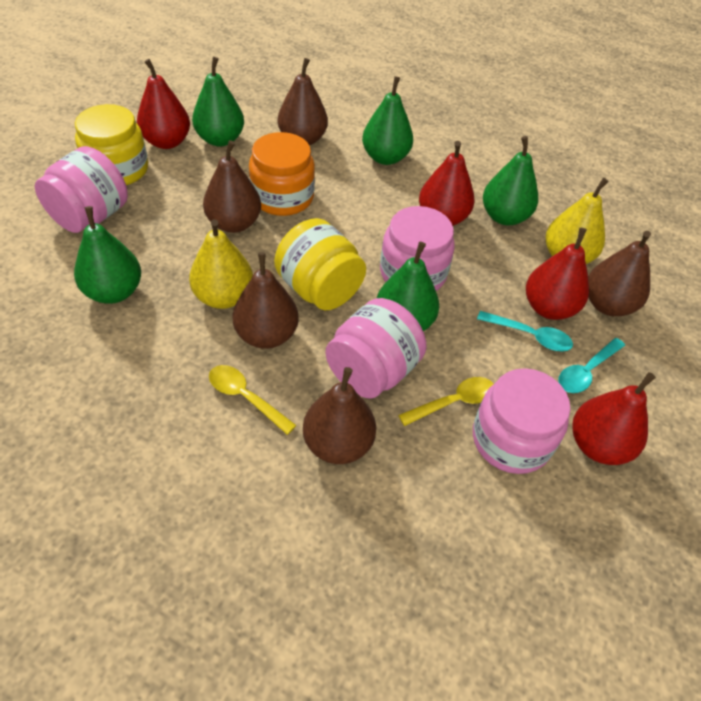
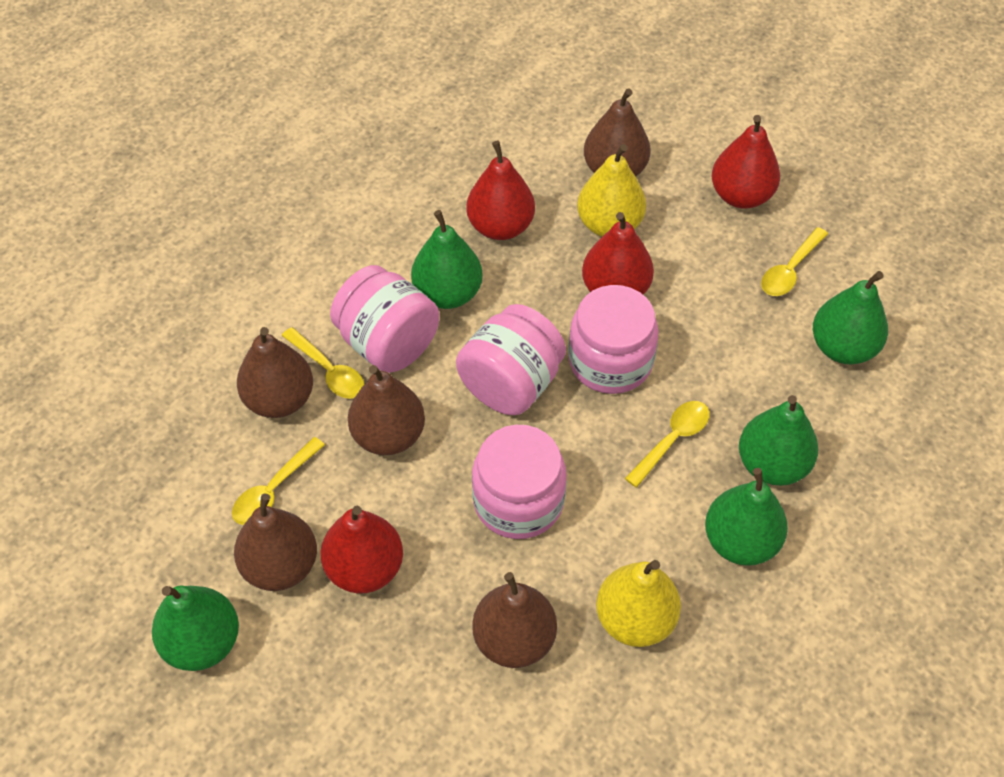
orange jar: 1 -> 0
turquoise spoon: 2 -> 0
yellow jar: 2 -> 0
yellow spoon: 2 -> 4

